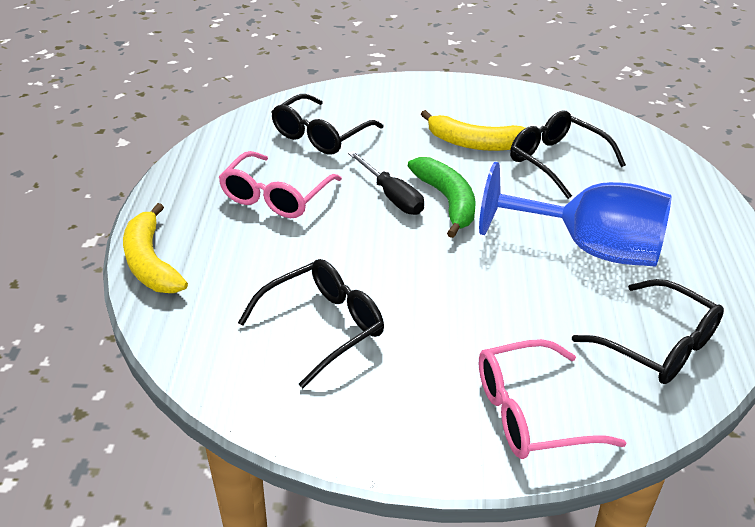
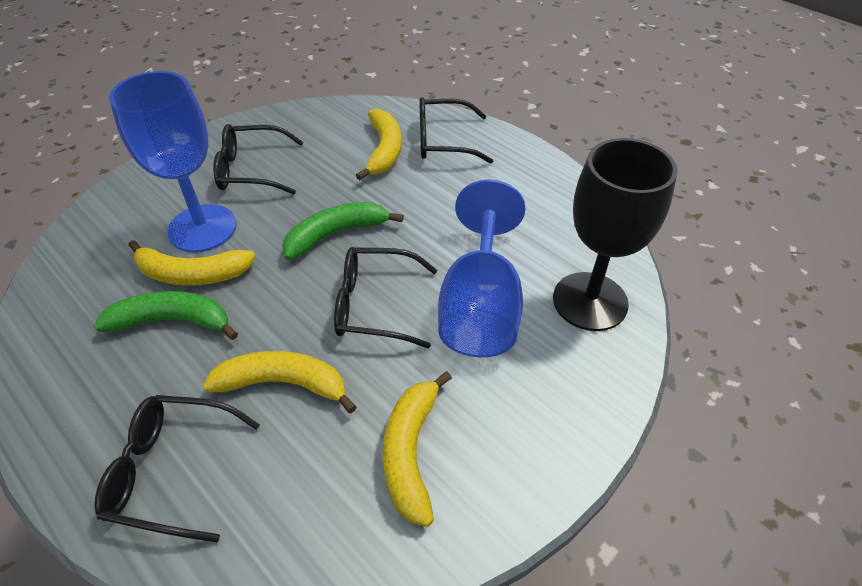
black goblet: 0 -> 1
black screwdriver: 1 -> 0
blue goblet: 1 -> 2
green banana: 1 -> 2
pink glasses: 2 -> 0
yellow banana: 2 -> 4

